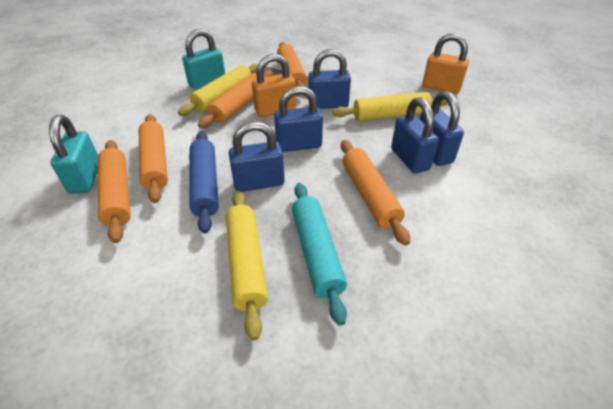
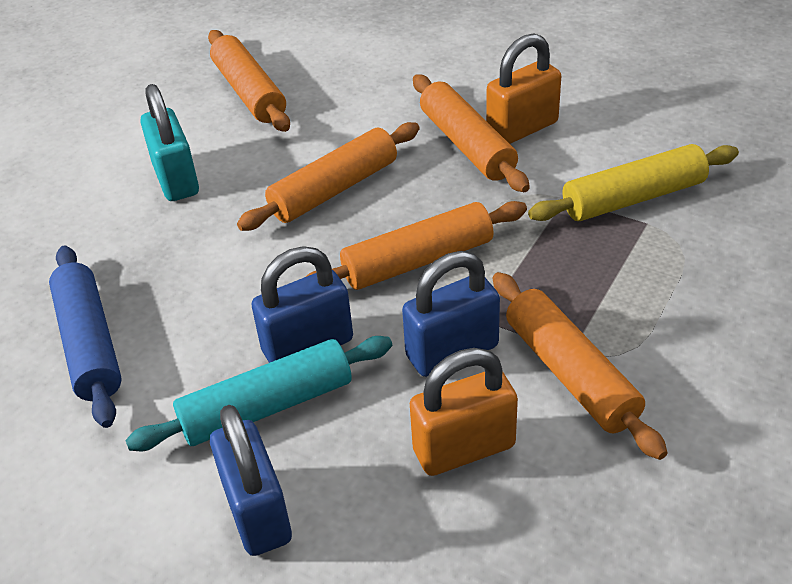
blue padlock: 5 -> 3
turquoise padlock: 2 -> 1
yellow rolling pin: 3 -> 1

